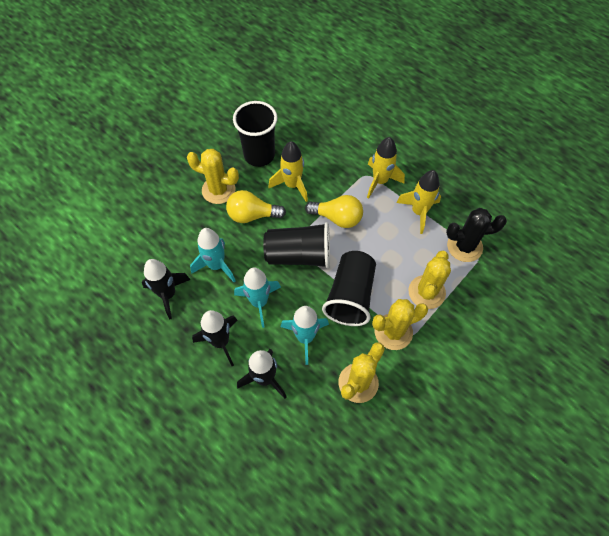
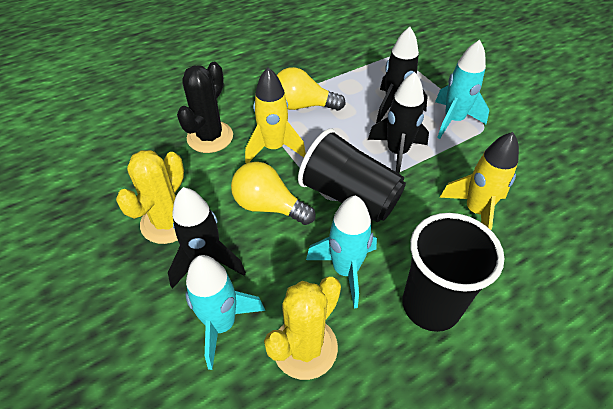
black cup: 3 -> 2
yellow cactus: 4 -> 2
yellow rocket: 3 -> 2

